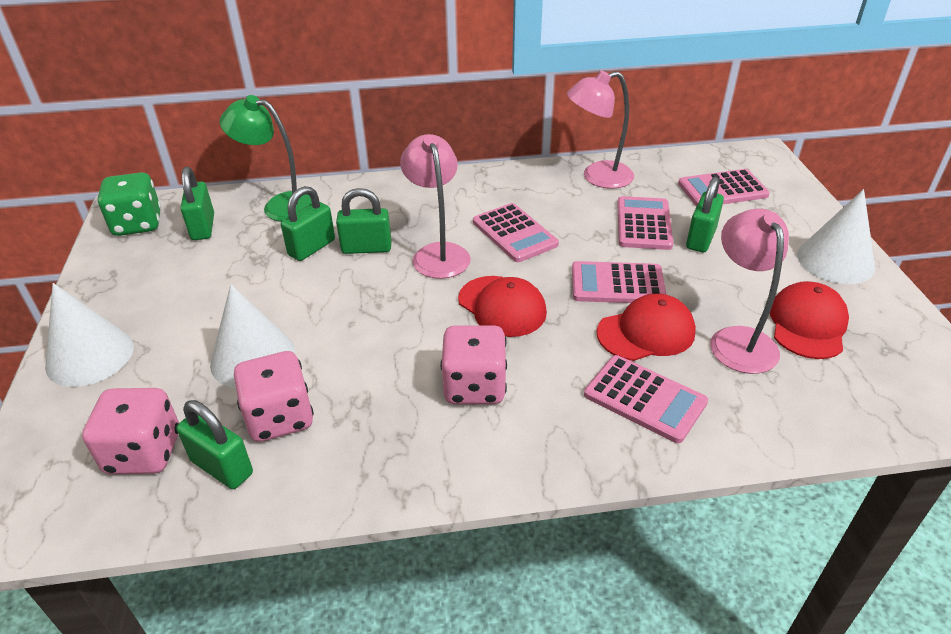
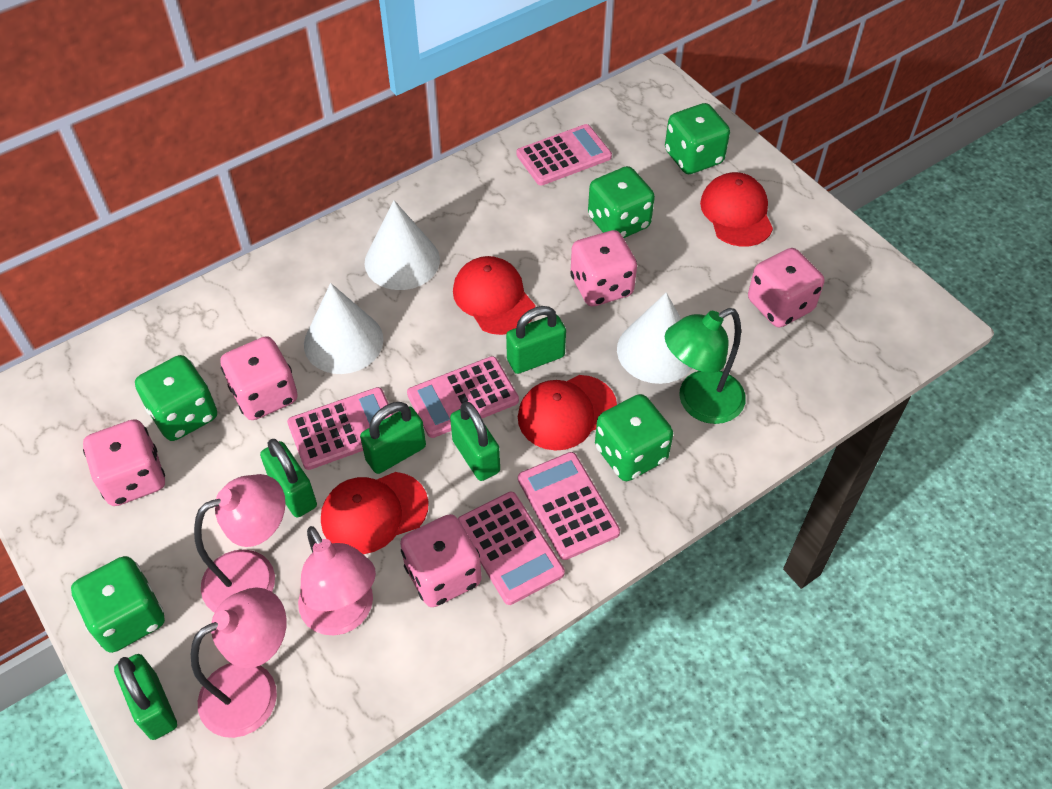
green dice: 1 -> 5
pink dice: 3 -> 5
red cap: 3 -> 4

